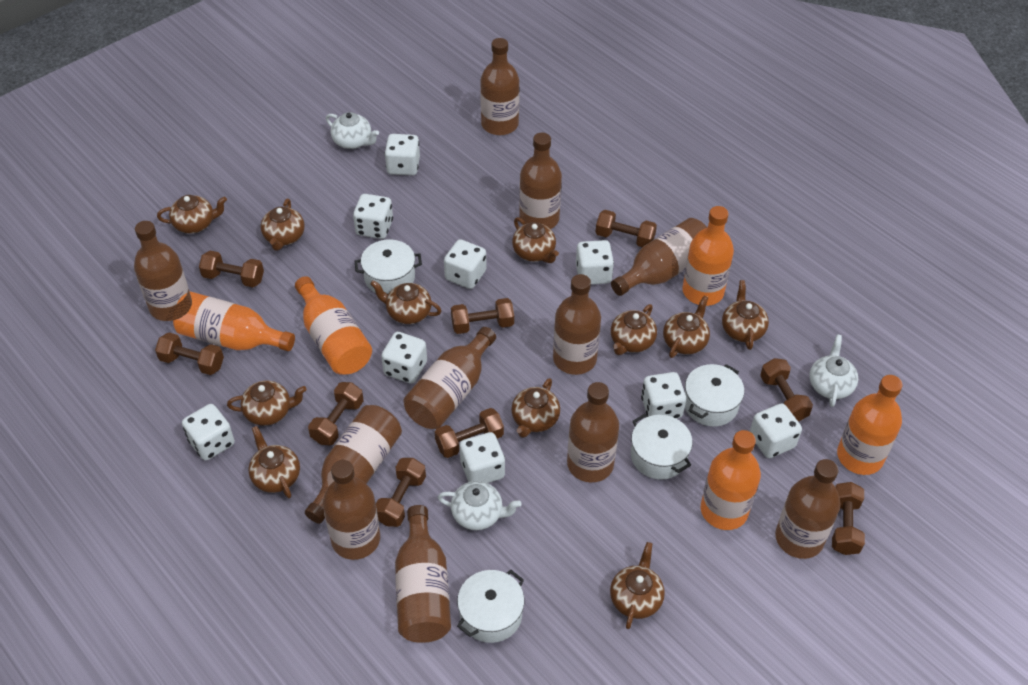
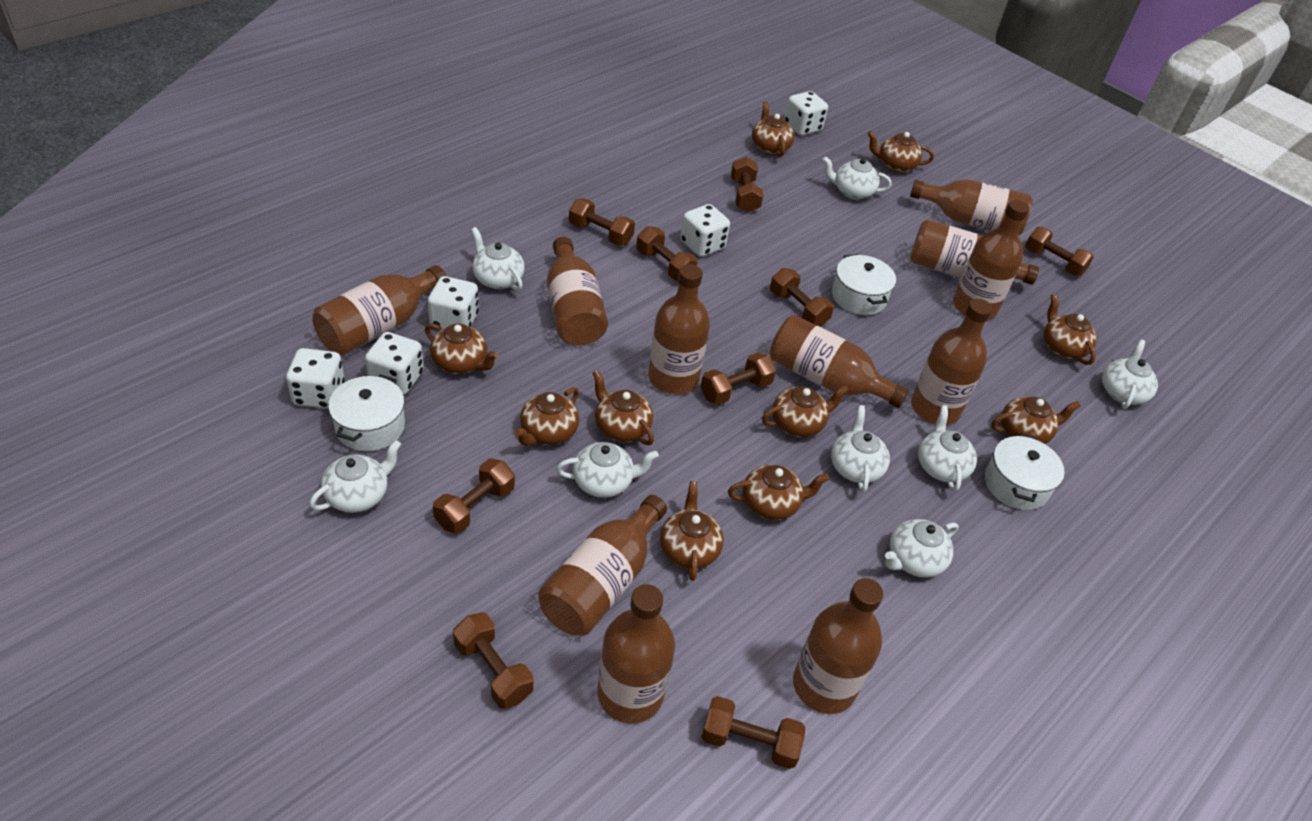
brown teapot: 11 -> 10
orange bottle: 5 -> 0
white dice: 9 -> 5
white pot: 4 -> 3
white teapot: 3 -> 8

